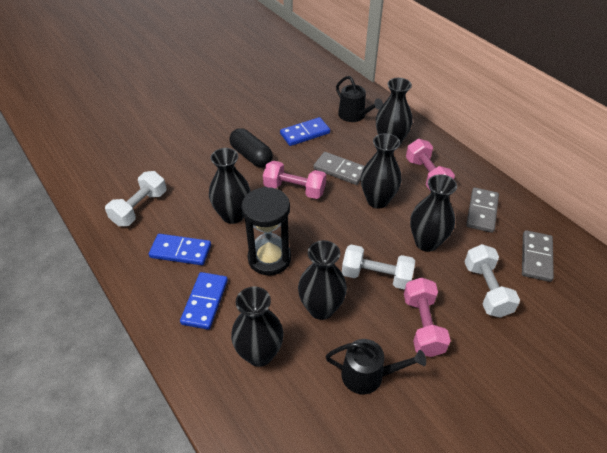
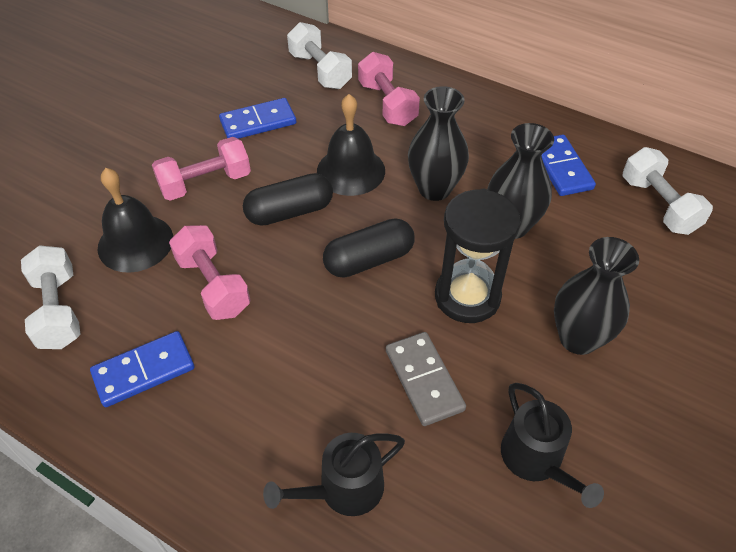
black bell: 0 -> 2
black capsule: 1 -> 2
black vase: 6 -> 3
grey domino: 3 -> 1

